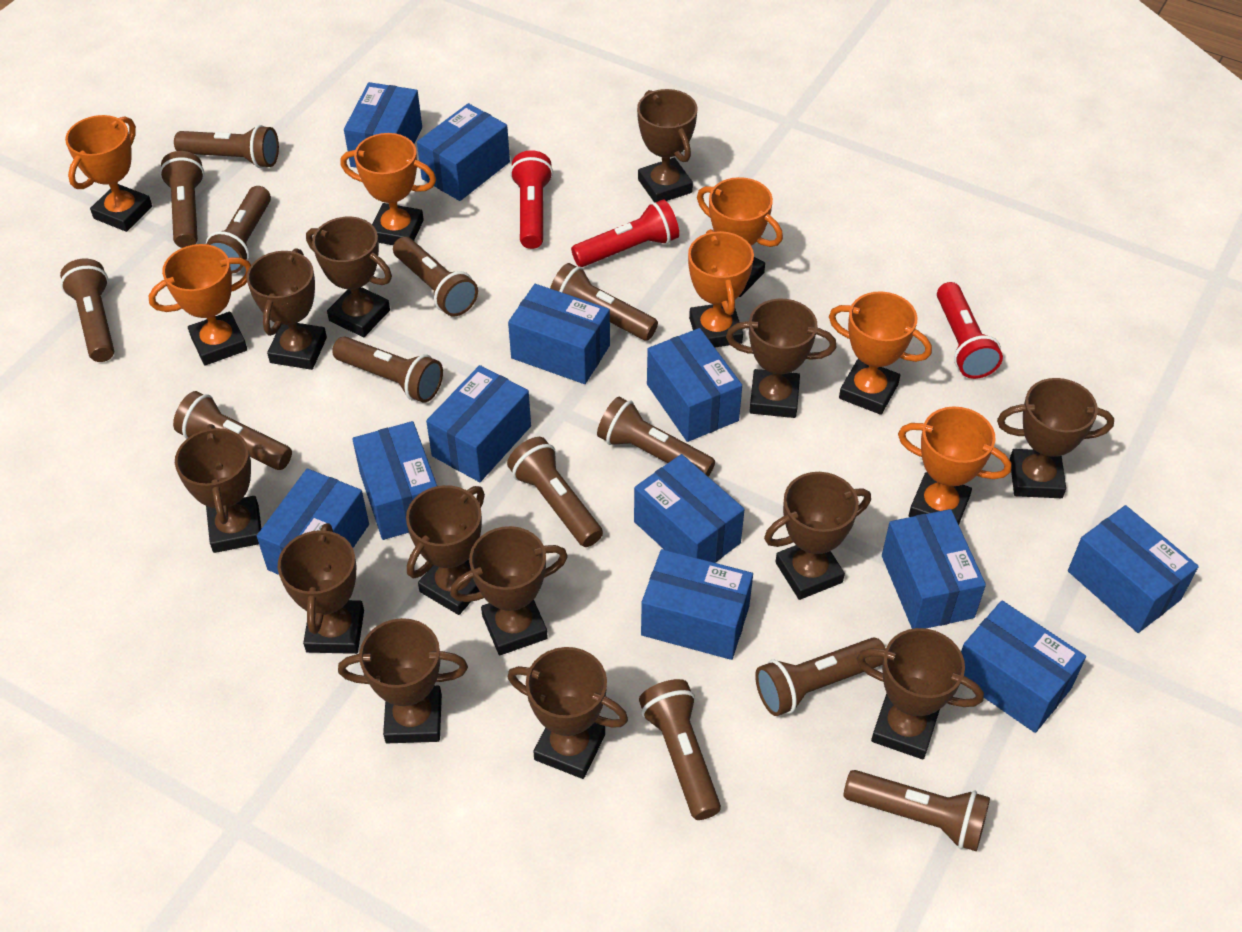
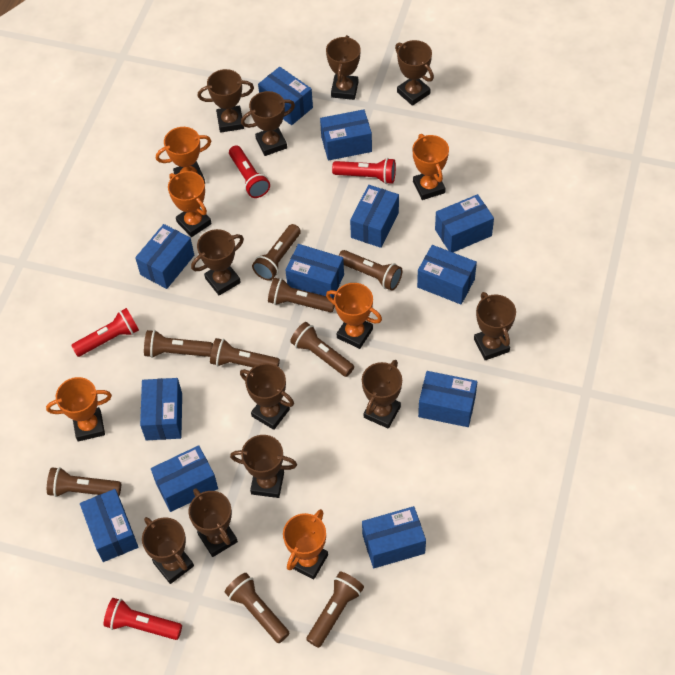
brown flashlight: 13 -> 9
brown trophy: 13 -> 11
orange trophy: 7 -> 6
red flashlight: 3 -> 4

